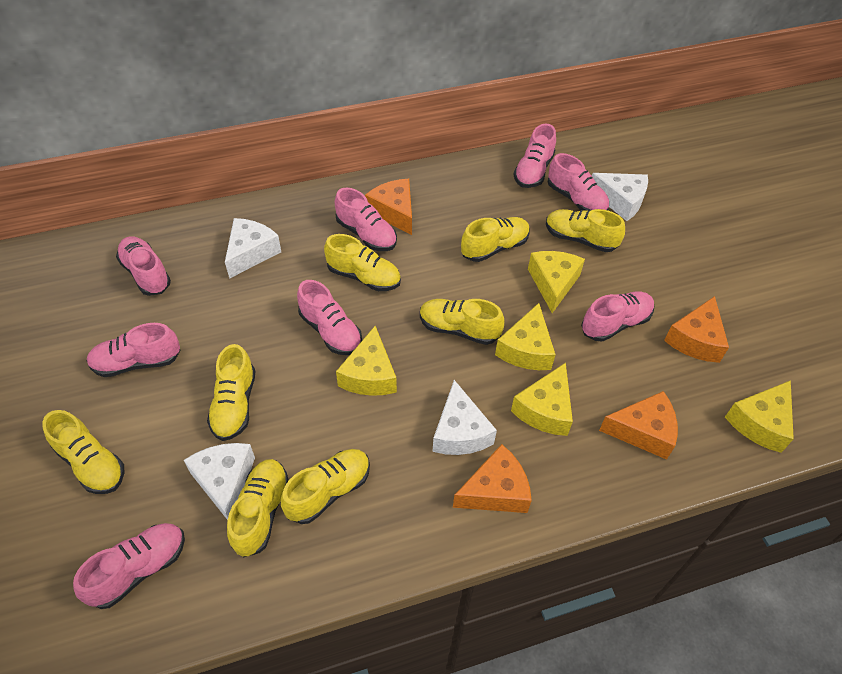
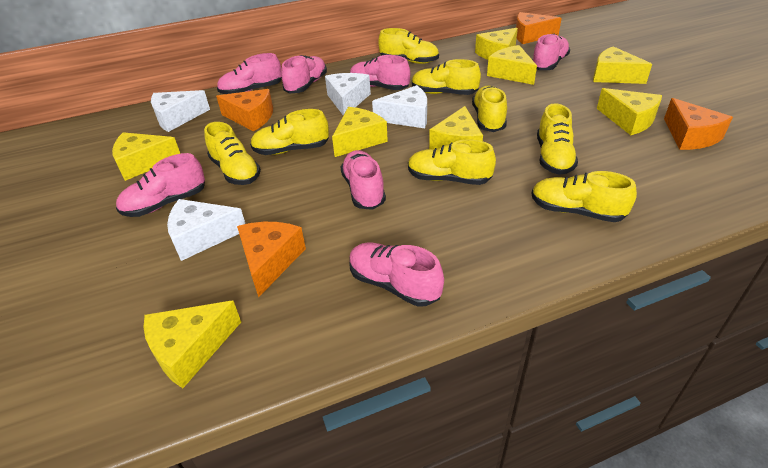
pink shoe: 8 -> 7
yellow cheese: 5 -> 8

